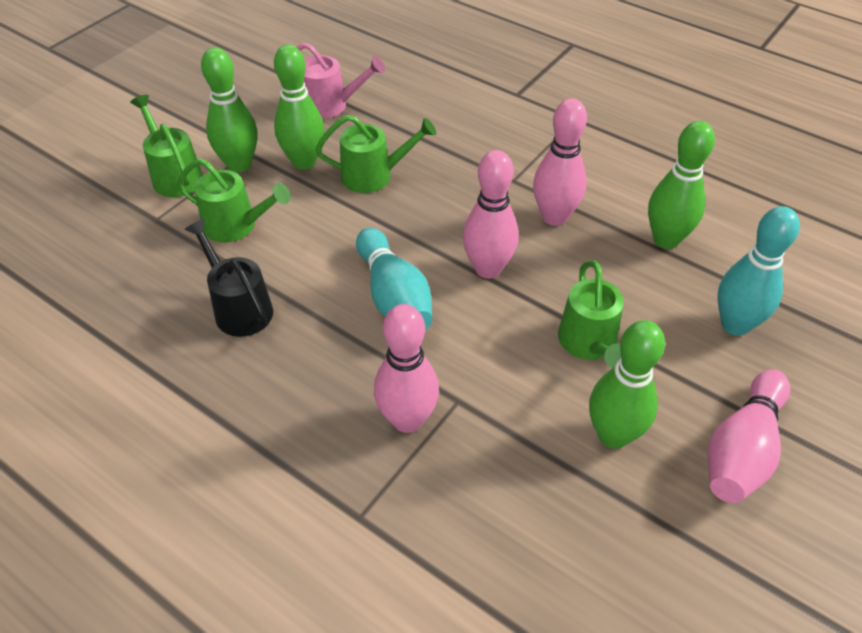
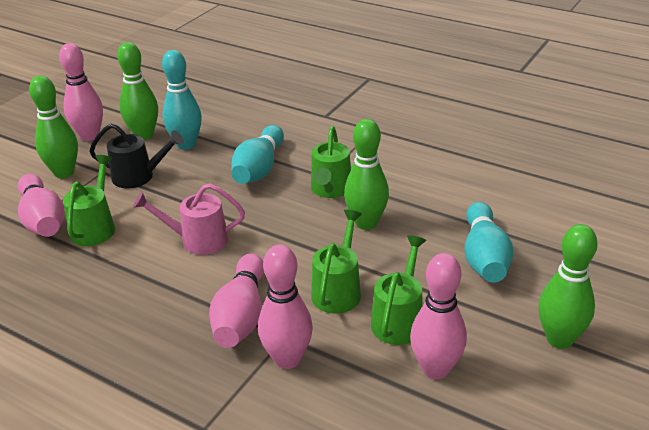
pink bowling pin: 4 -> 5
turquoise bowling pin: 2 -> 3

